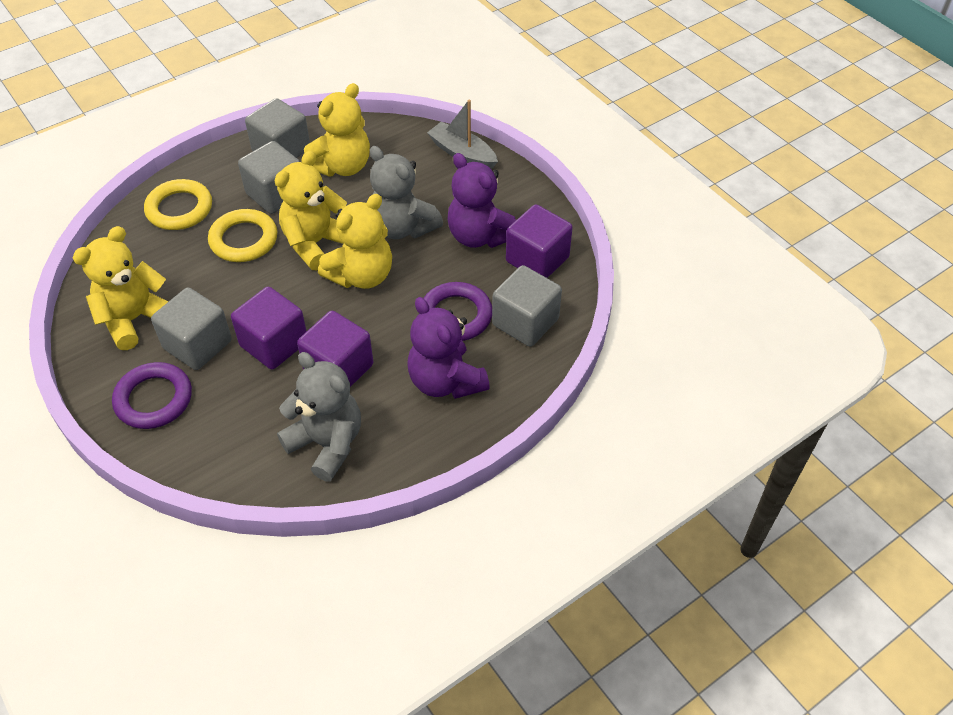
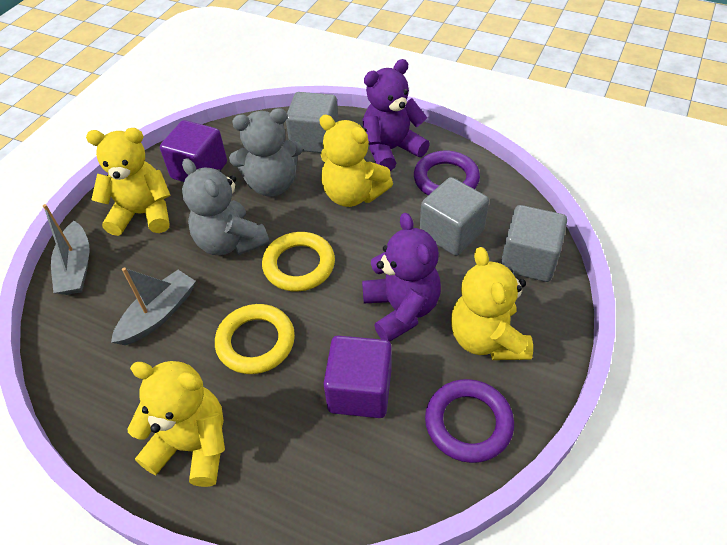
grey boat: 1 -> 2
grey cube: 4 -> 3
purple cube: 3 -> 2

